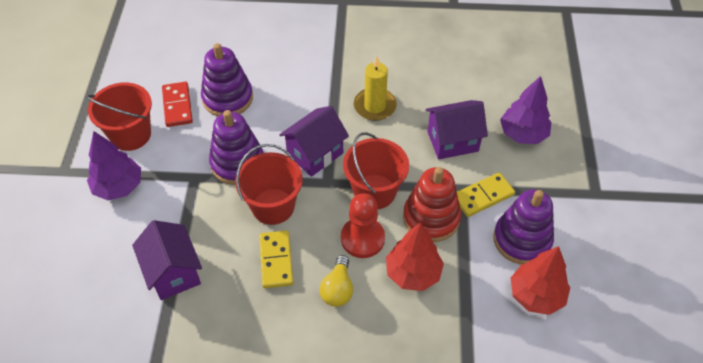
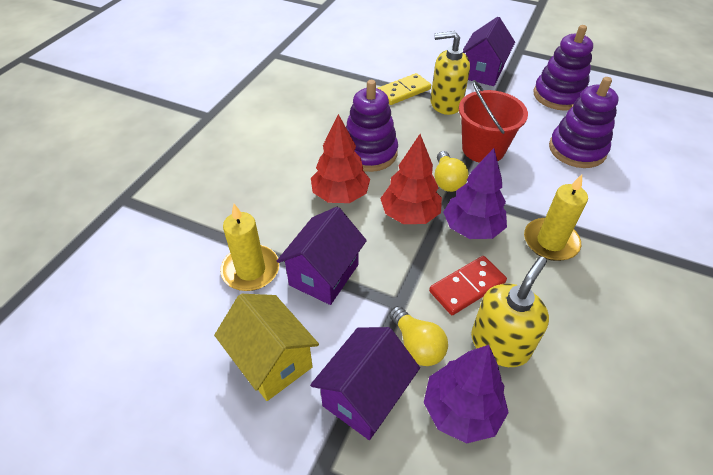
red bucket: 3 -> 1
red pawn: 1 -> 0
red stacking toy: 1 -> 0
yellow candle: 1 -> 2
yellow domino: 2 -> 1
yellow house: 0 -> 1
yellow light bulb: 1 -> 2
yellow soap dispenser: 0 -> 2

